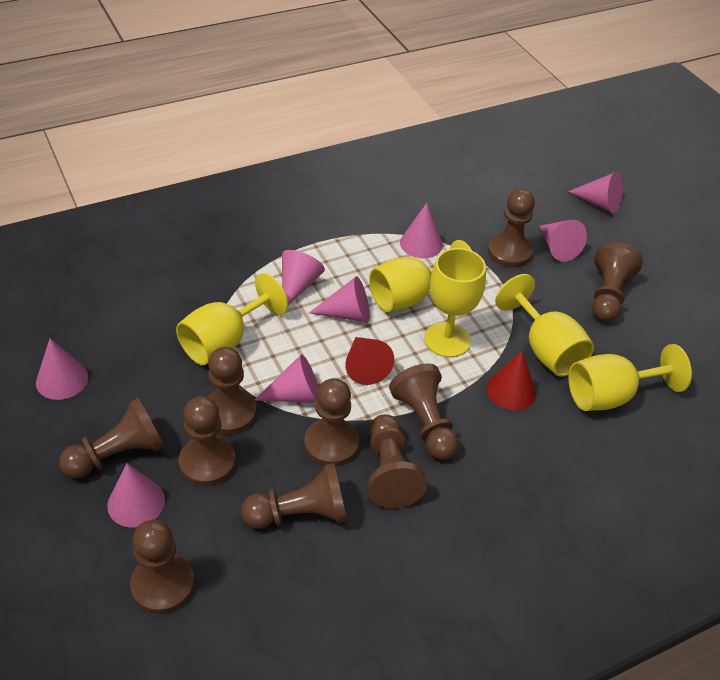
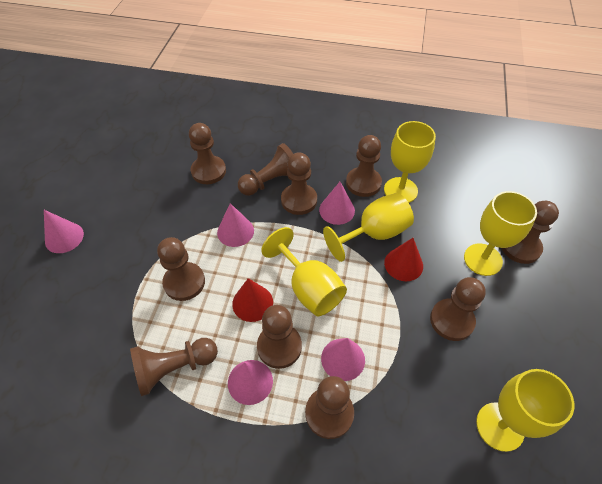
pink cone: 8 -> 5

